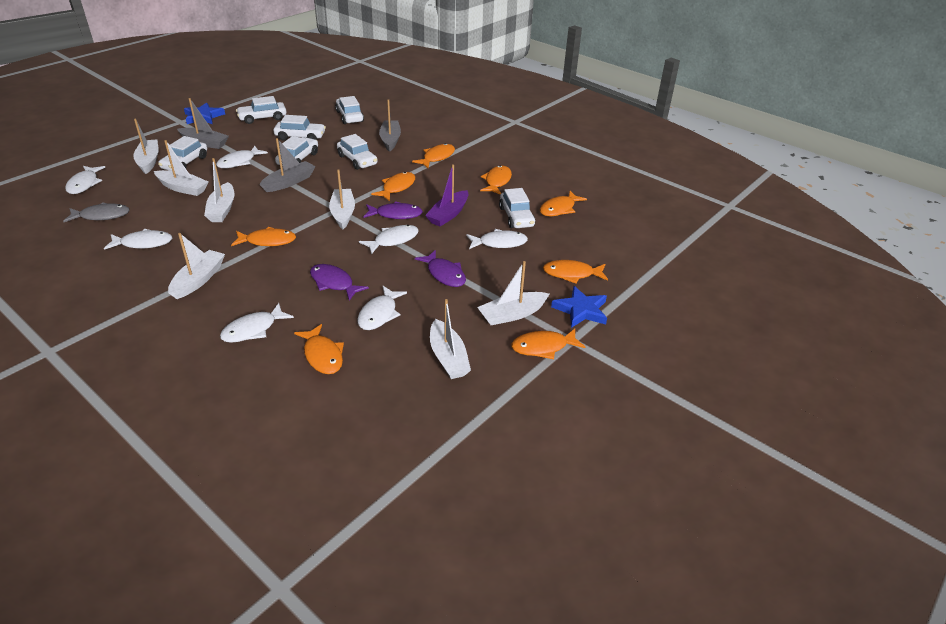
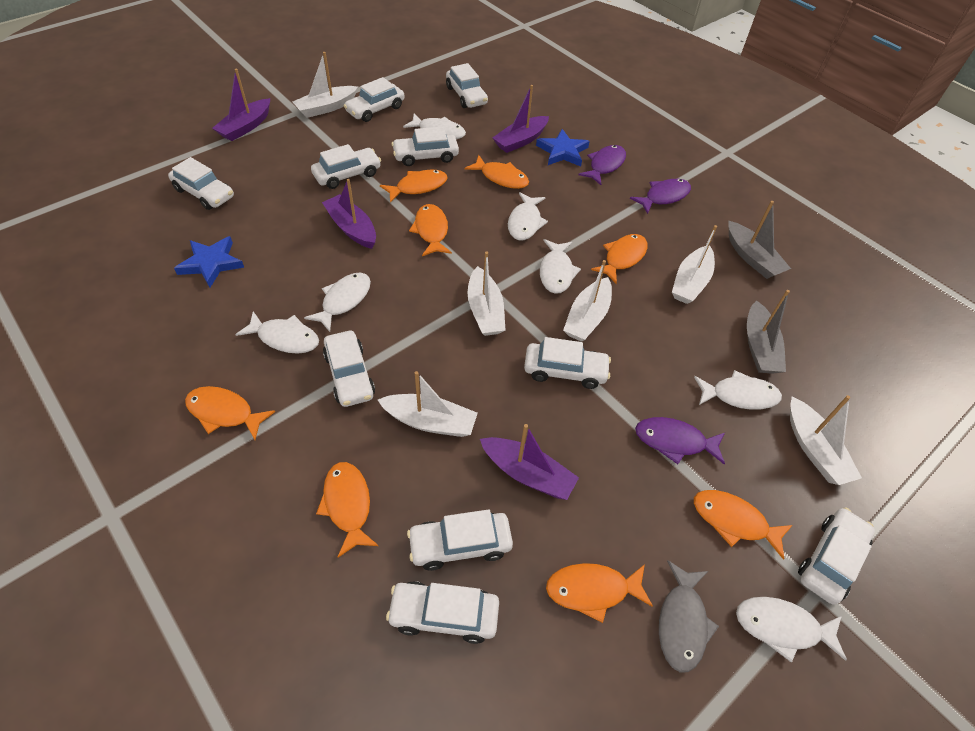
grey boat: 3 -> 2
purple boat: 1 -> 4
white boat: 7 -> 6
white car: 7 -> 10

